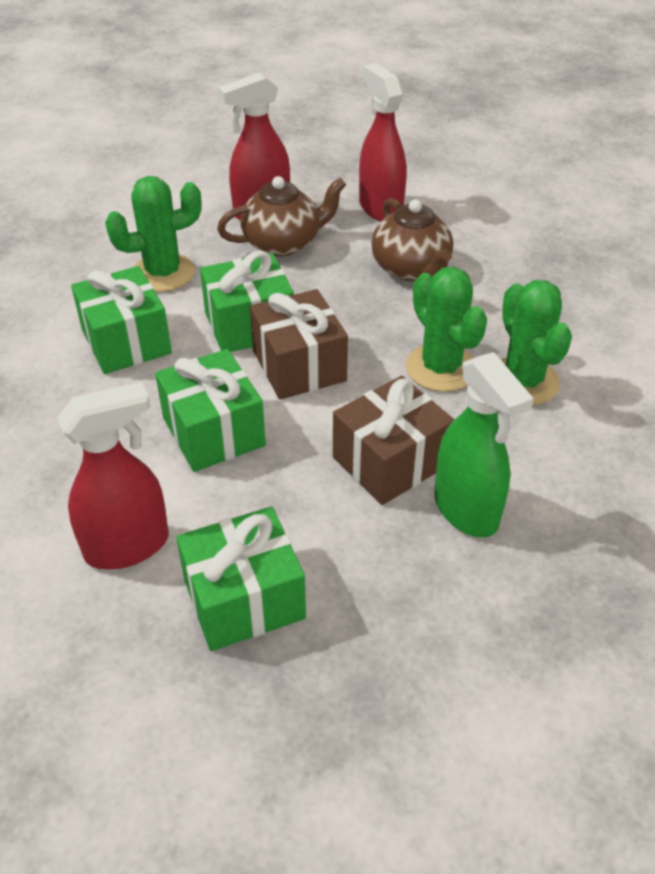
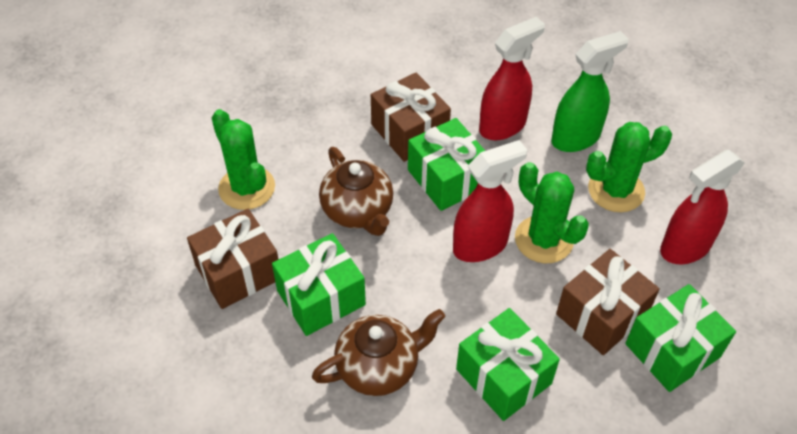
brown gift: 2 -> 3

